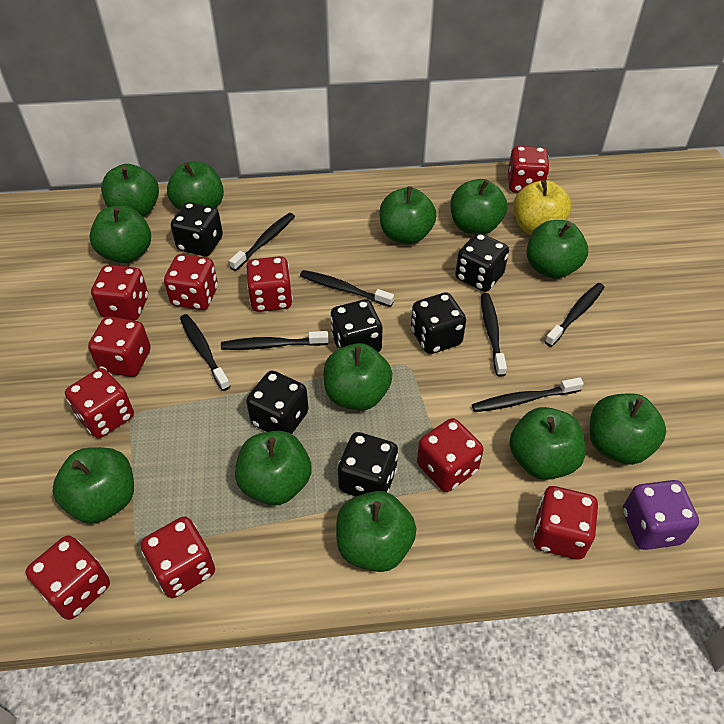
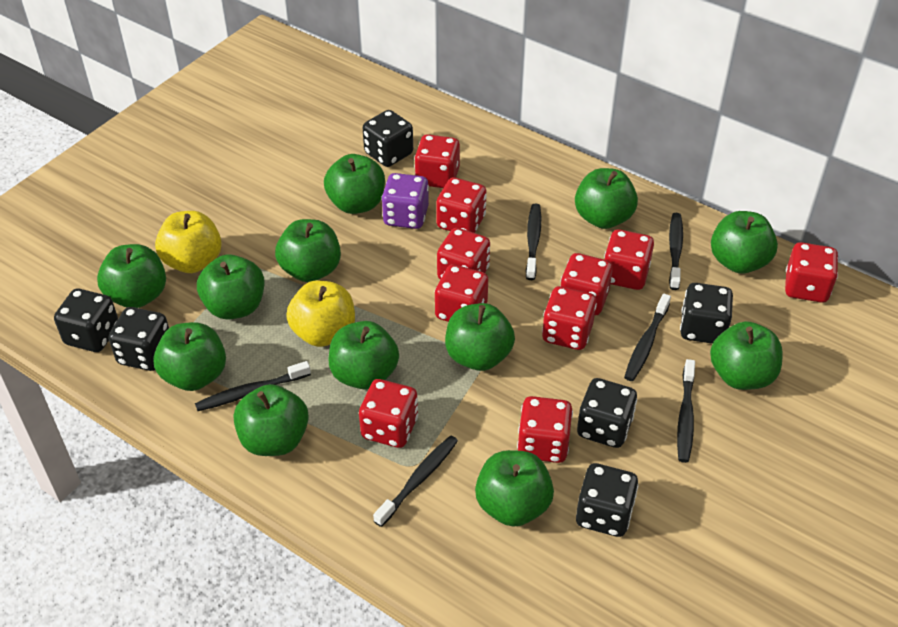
black toothbrush: 7 -> 6
yellow apple: 1 -> 2

